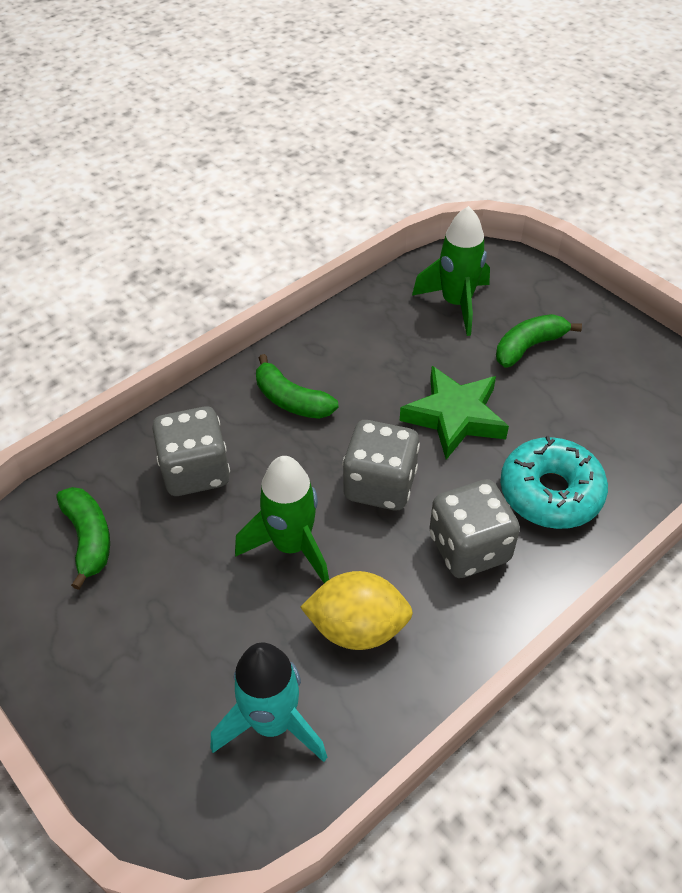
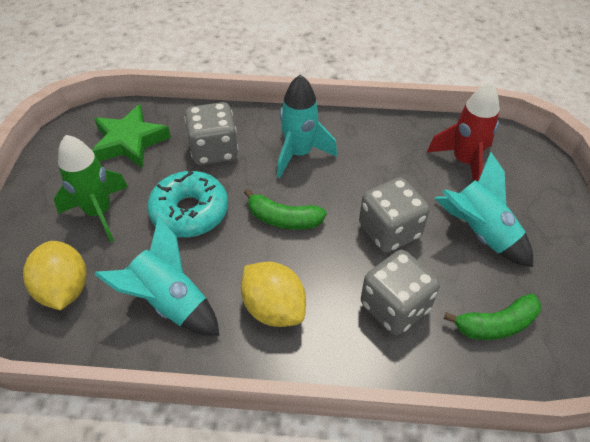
green banana: 3 -> 2
green rocket: 2 -> 1
red rocket: 0 -> 1
turquoise rocket: 1 -> 3
yellow lemon: 1 -> 2

